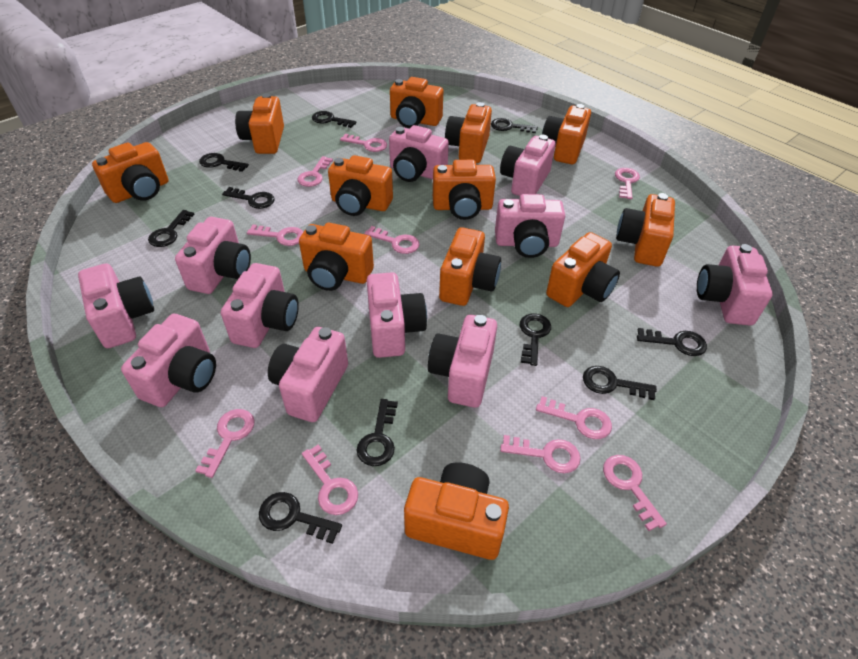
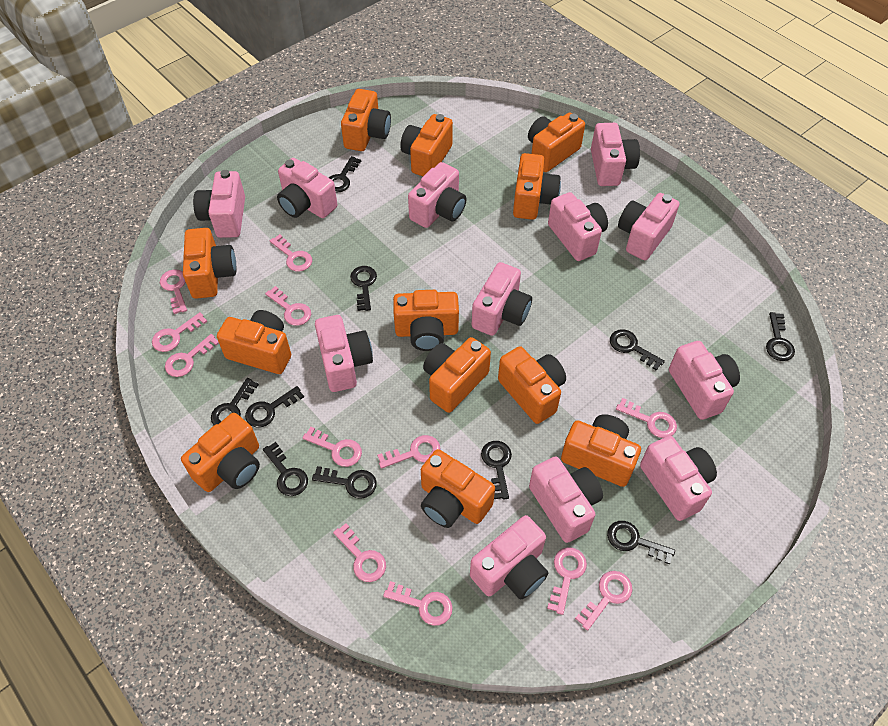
pink camera: 11 -> 12
pink key: 10 -> 12

